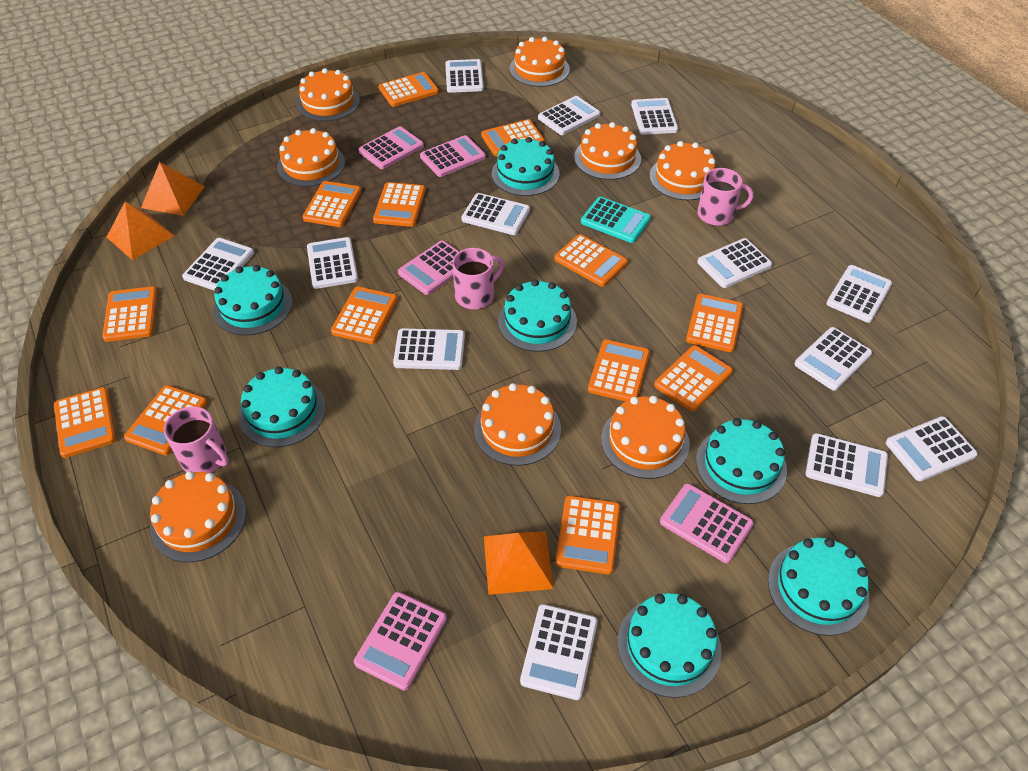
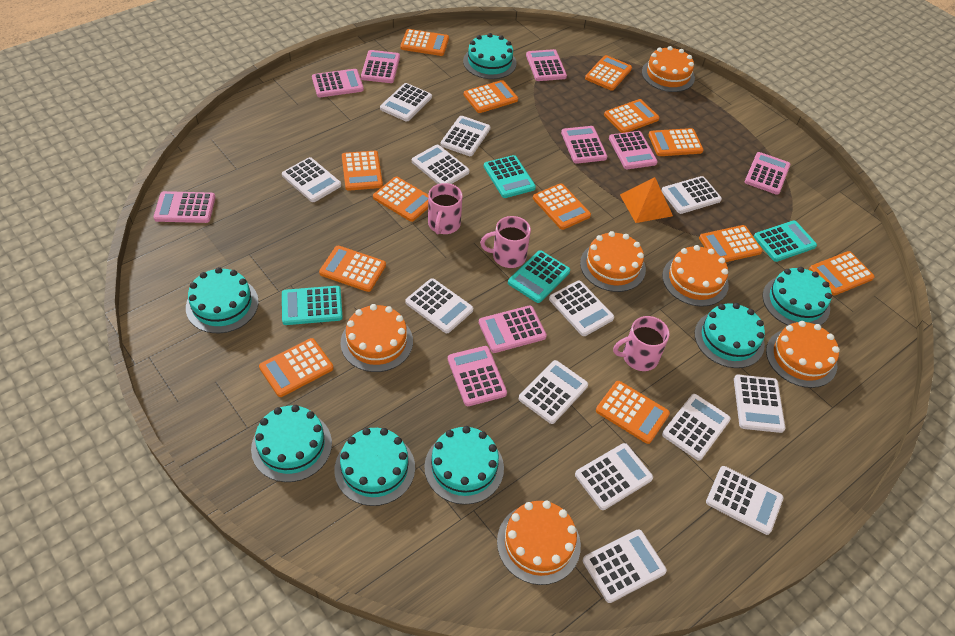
orange cake: 8 -> 6
orange pyramid: 3 -> 1
pink calculator: 5 -> 9
turquoise calculator: 1 -> 4

